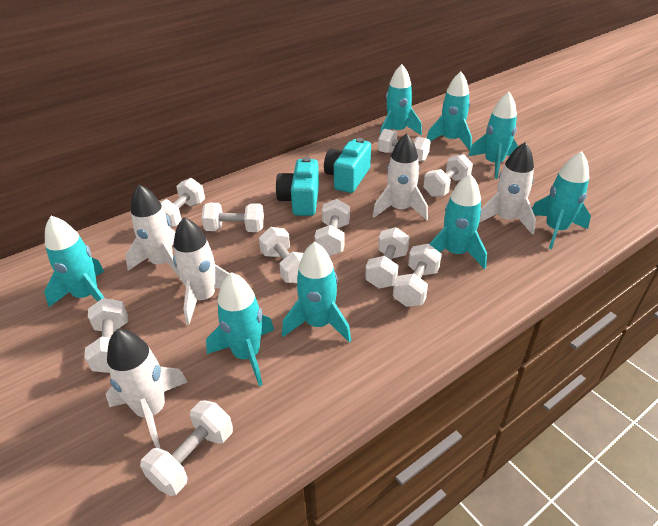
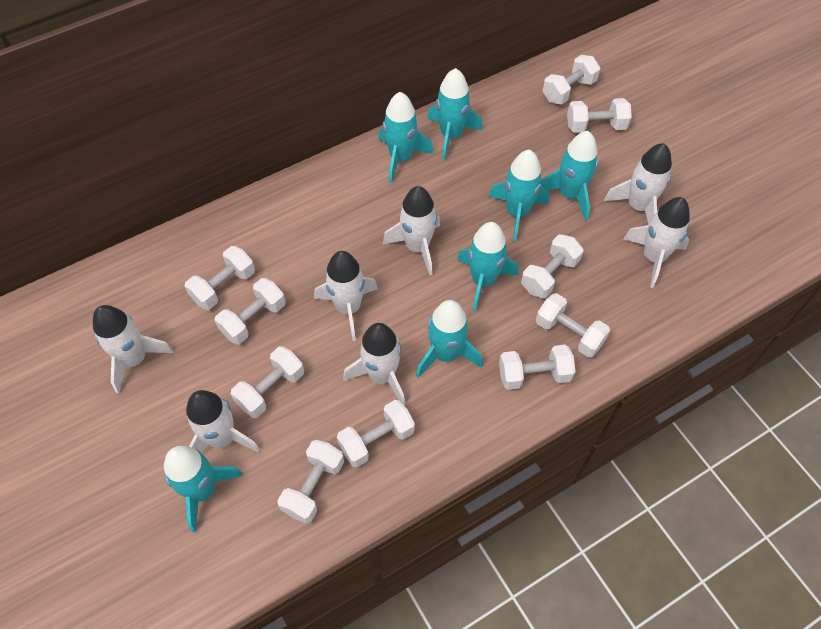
turquoise camera: 2 -> 0
turquoise rocket: 8 -> 7
white rocket: 5 -> 7

